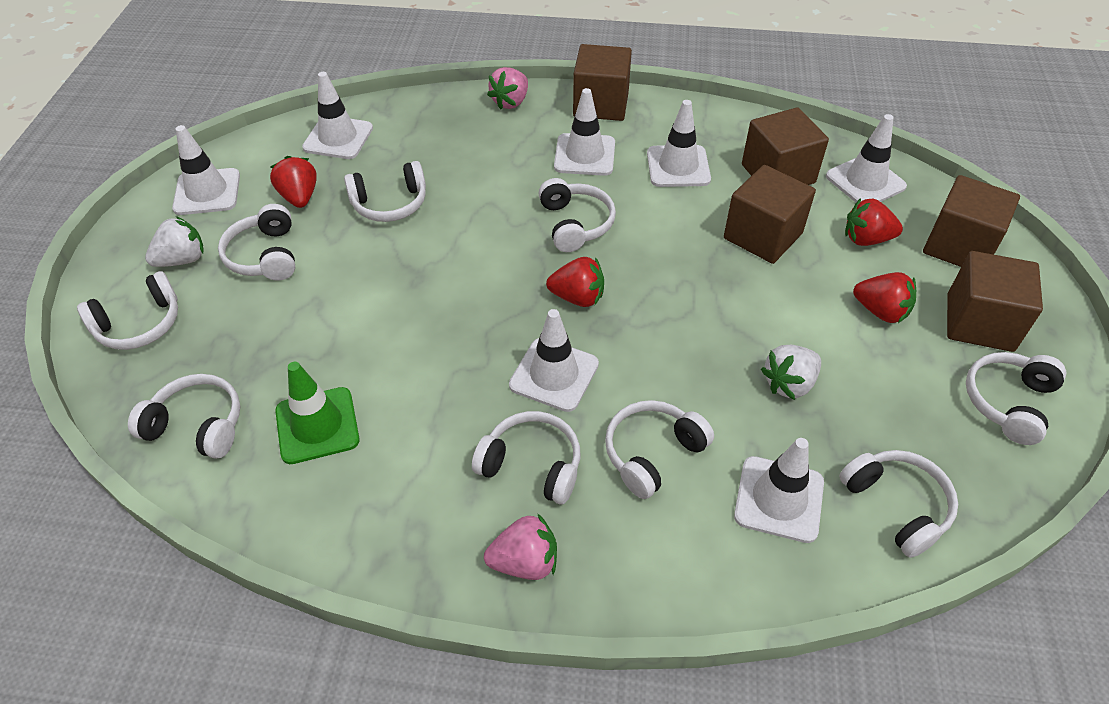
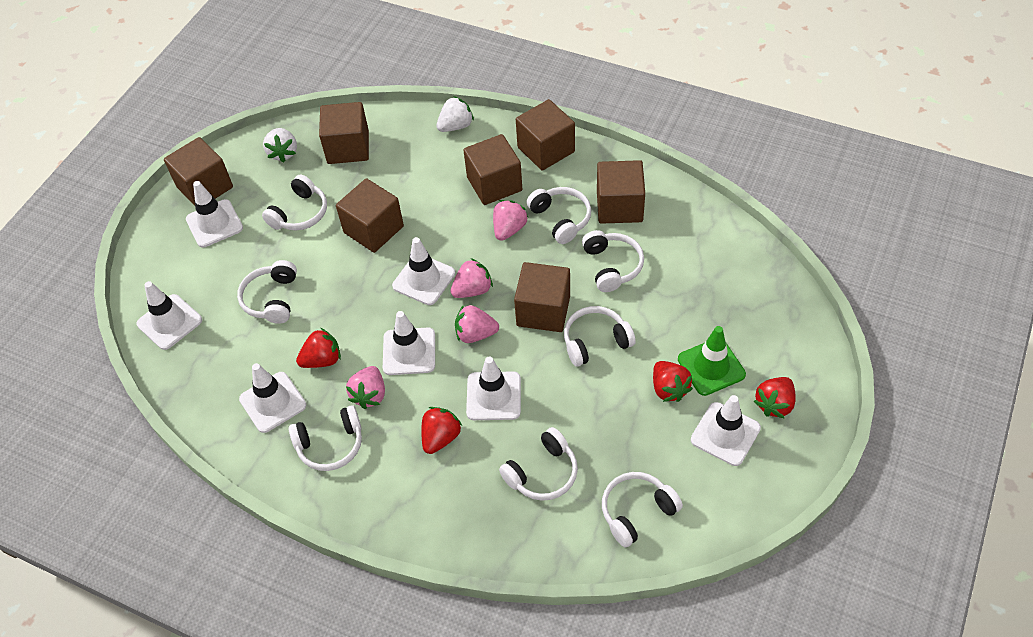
brown cube: 5 -> 7
pink strawberry: 2 -> 4
white headphones: 9 -> 8

